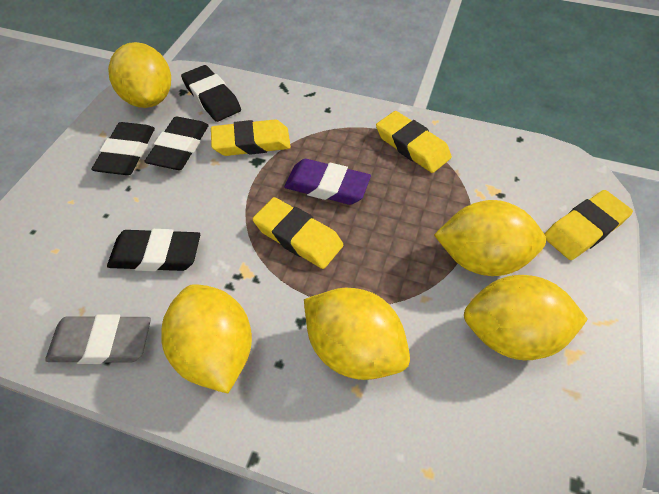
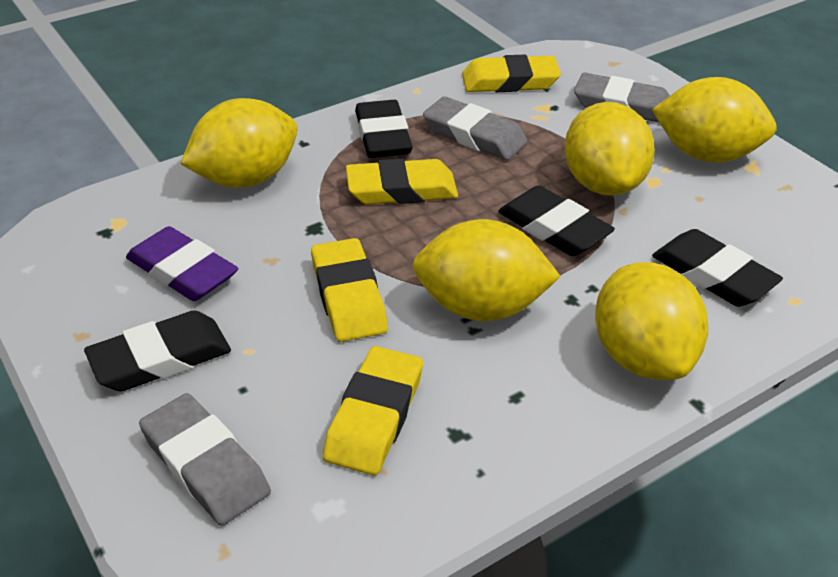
grey eraser: 1 -> 3

